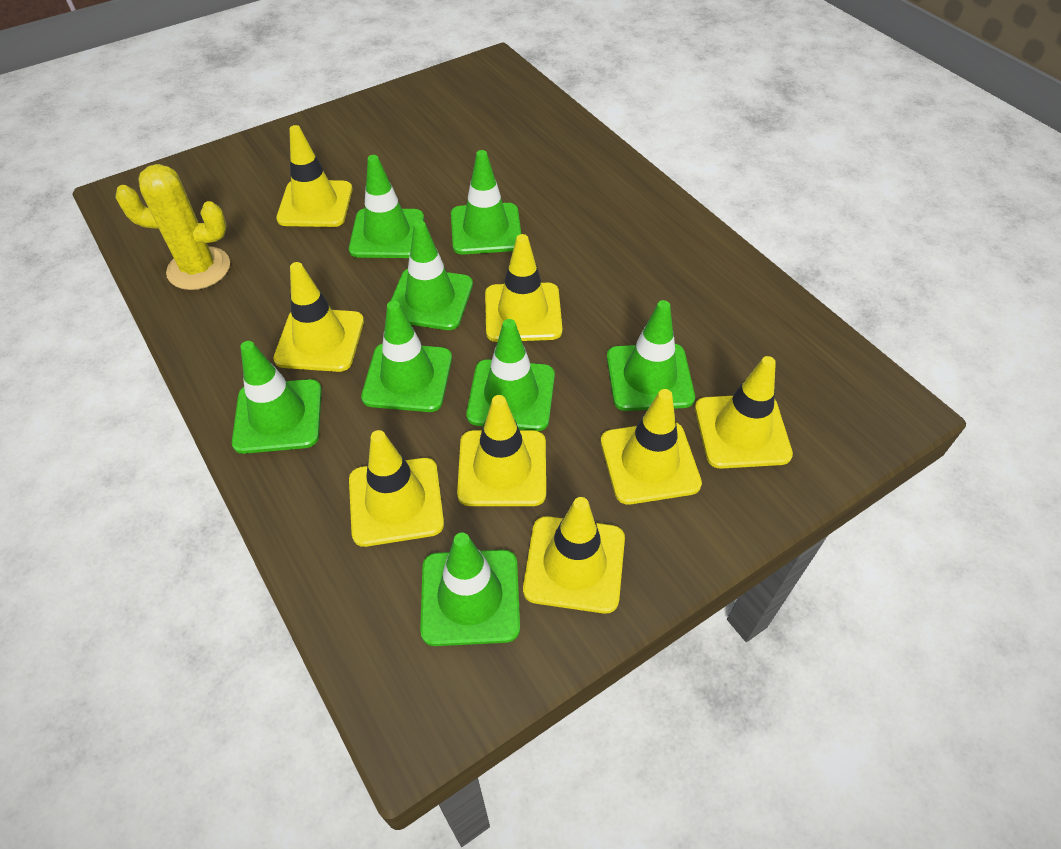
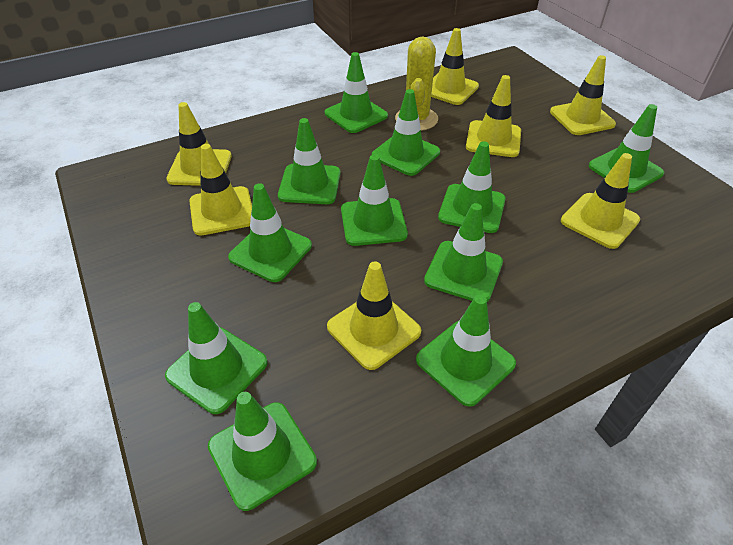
green traffic cone: 8 -> 11
yellow traffic cone: 8 -> 7

